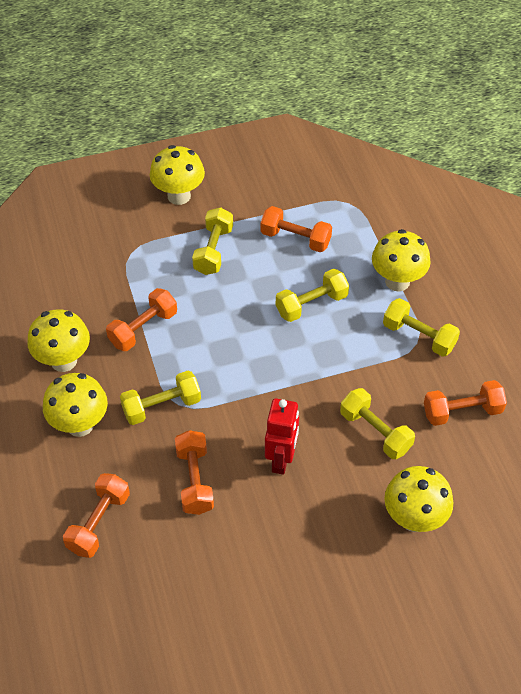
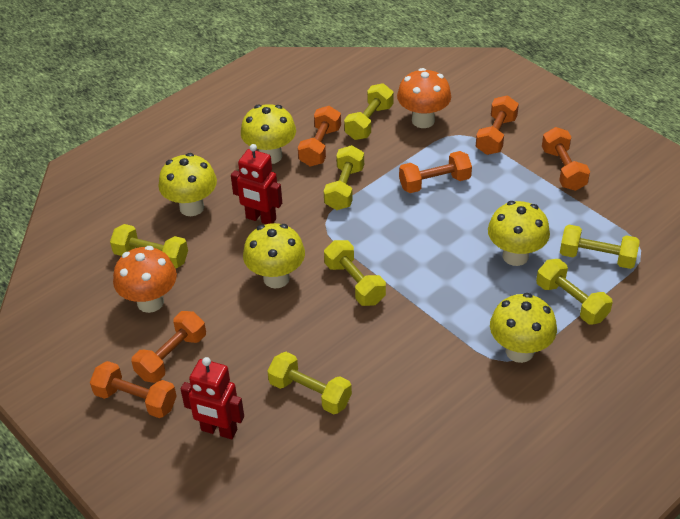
orange dumbbell: 5 -> 6
orange mushroom: 0 -> 2
red robot: 1 -> 2
yellow dumbbell: 5 -> 7

